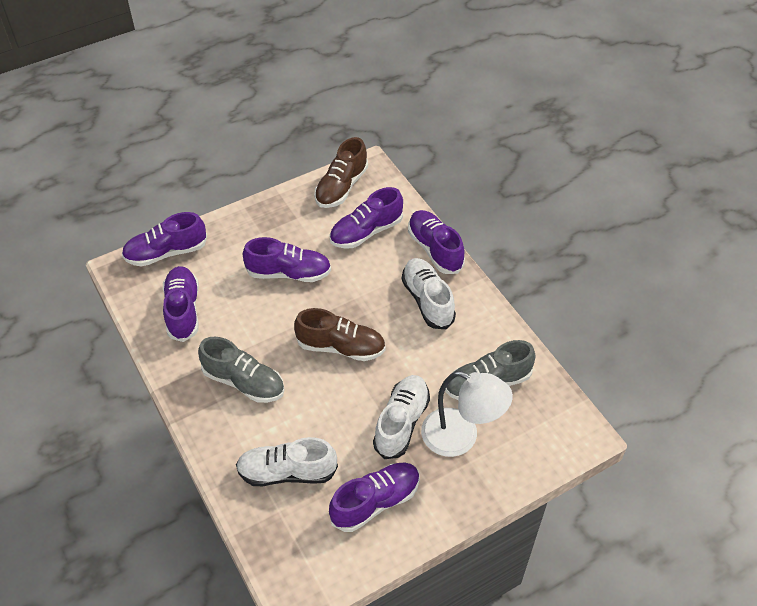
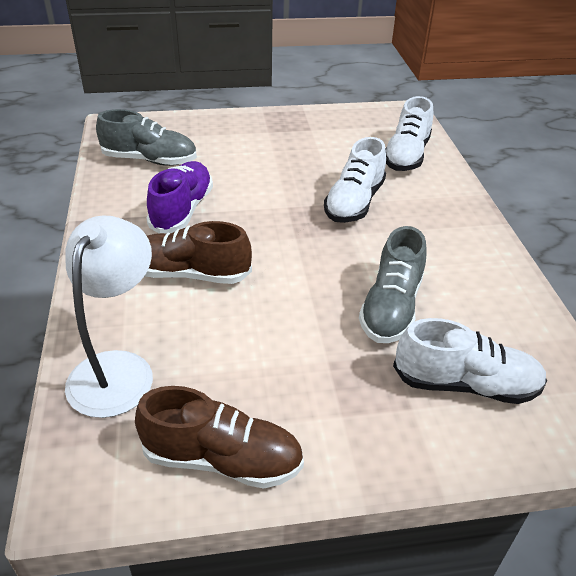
purple shoe: 6 -> 1

